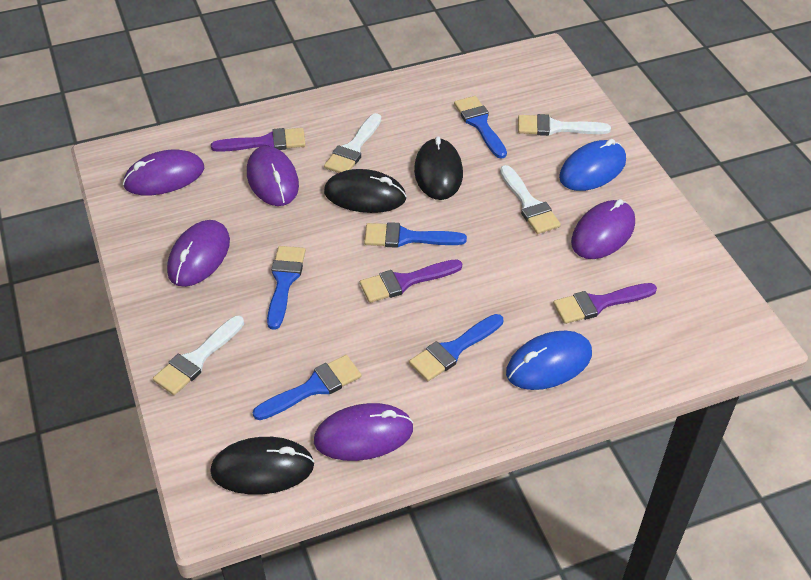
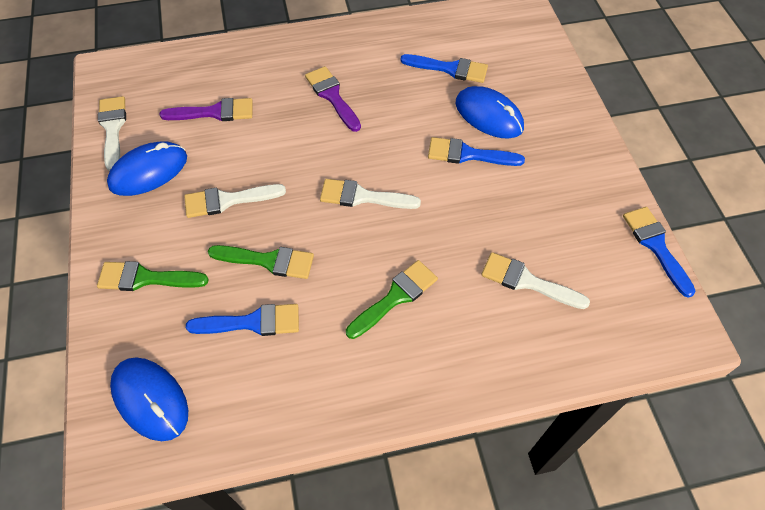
black mouse: 3 -> 0
blue brush: 5 -> 4
blue mouse: 2 -> 3
green brush: 0 -> 3
purple brush: 3 -> 2
purple mouse: 5 -> 0

